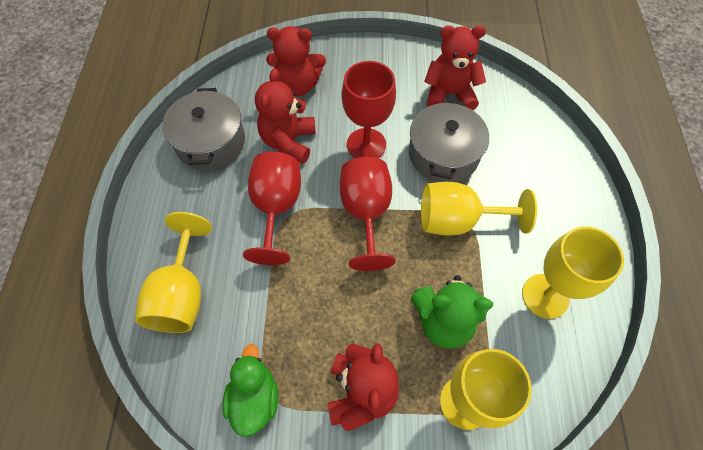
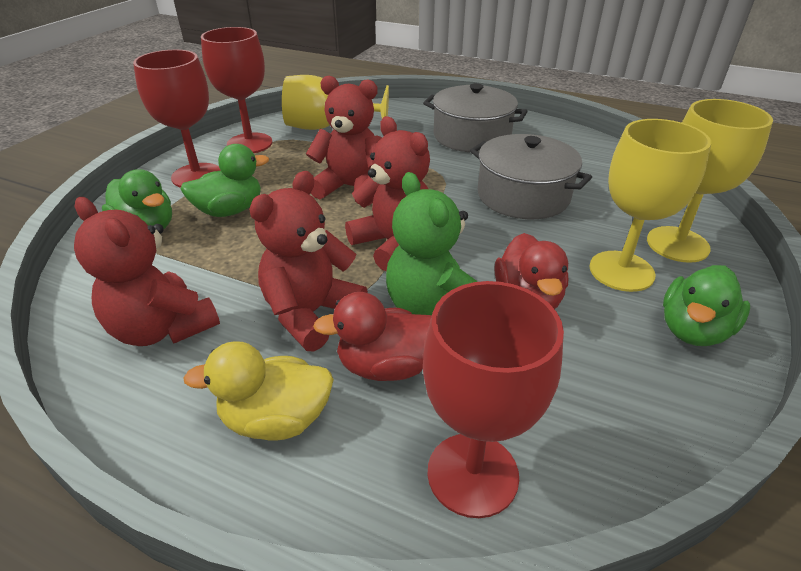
green duck: 1 -> 3
red duck: 0 -> 2
yellow duck: 0 -> 1
yellow goblet: 4 -> 3

